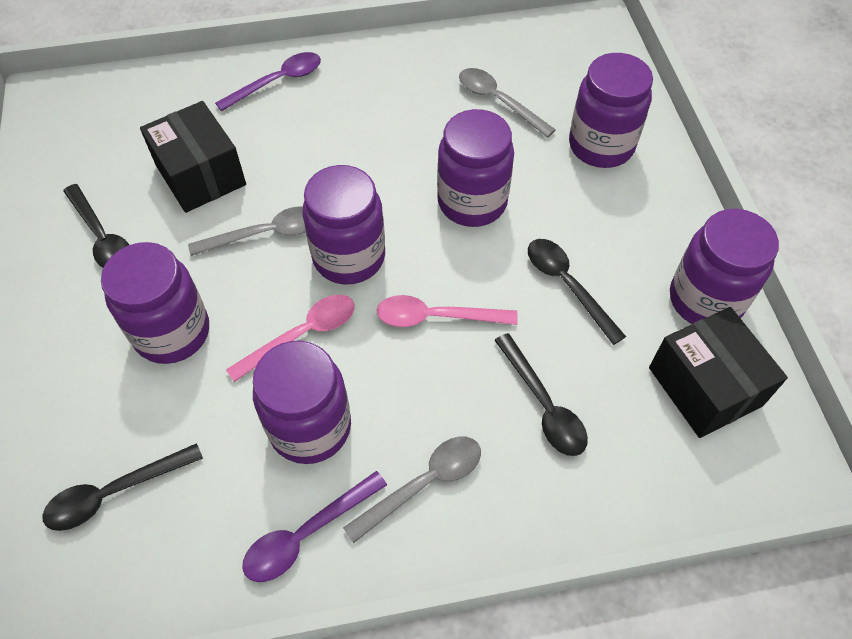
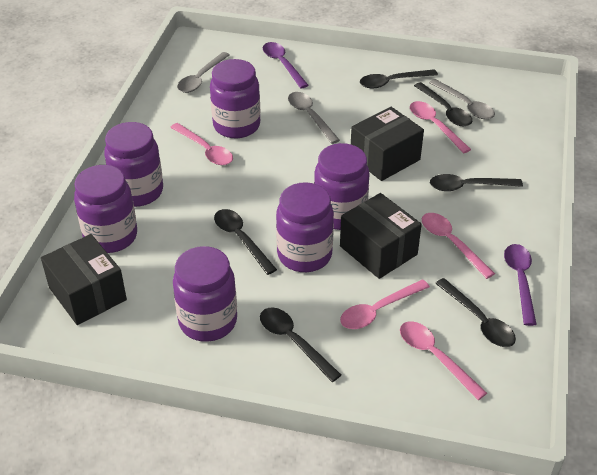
black box: 2 -> 3
black spoon: 4 -> 6
pink spoon: 2 -> 5

